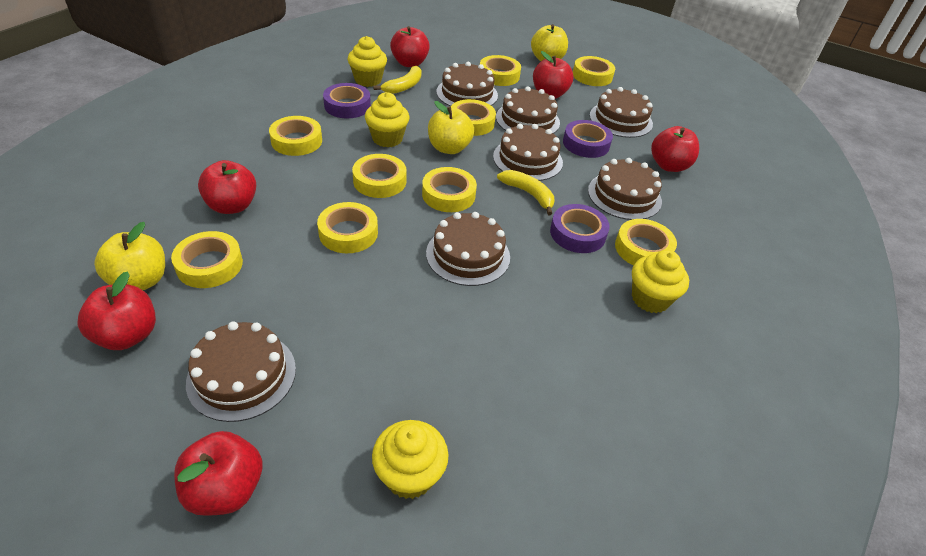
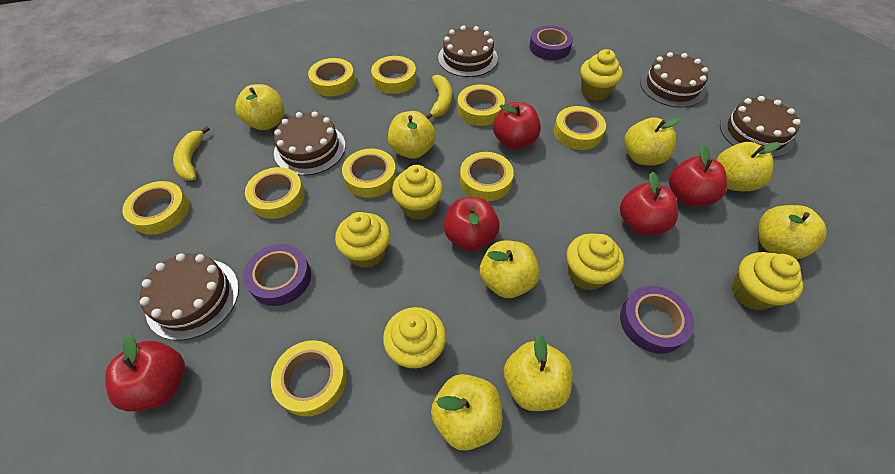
brown cake: 7 -> 5
red apple: 6 -> 5
yellow apple: 3 -> 8
yellow cupcake: 4 -> 6

